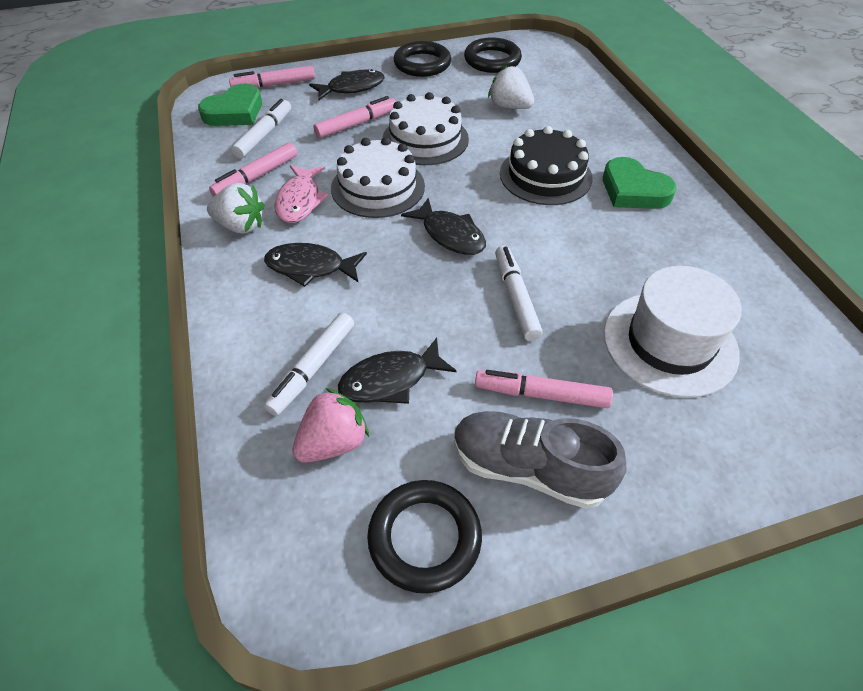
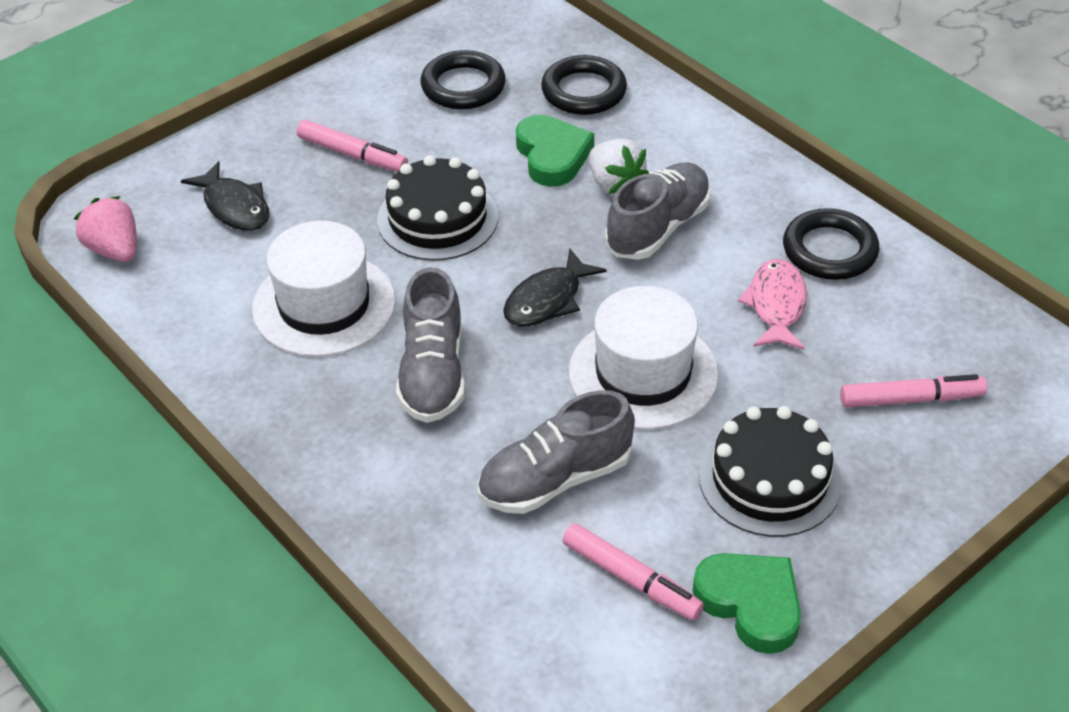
black cake: 1 -> 2
black fish: 4 -> 2
grey shoe: 1 -> 3
pink marker: 4 -> 3
white cake: 2 -> 0
white hat: 1 -> 2
white marker: 3 -> 0
white strawberry: 2 -> 1

